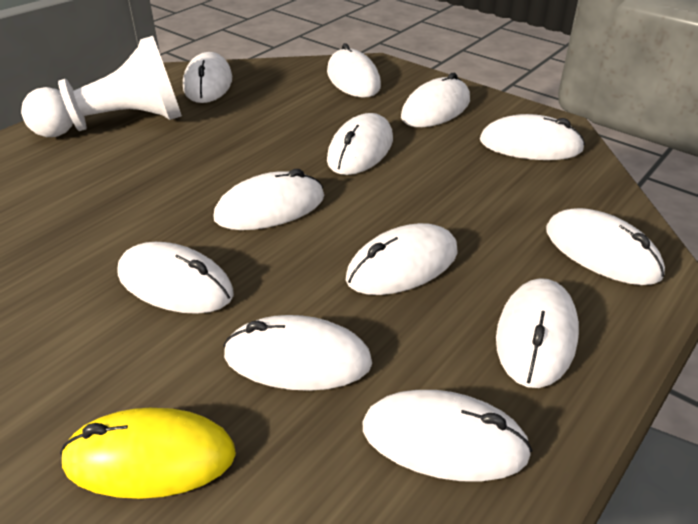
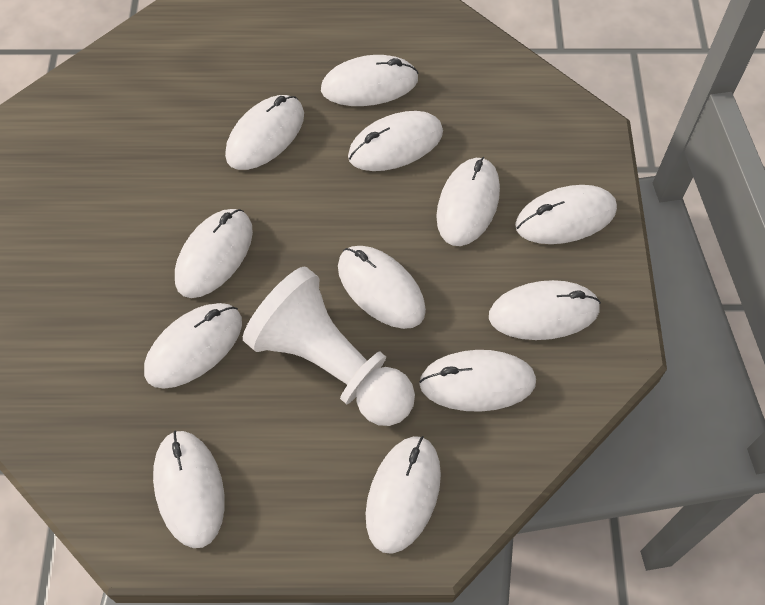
yellow mouse: 1 -> 0

